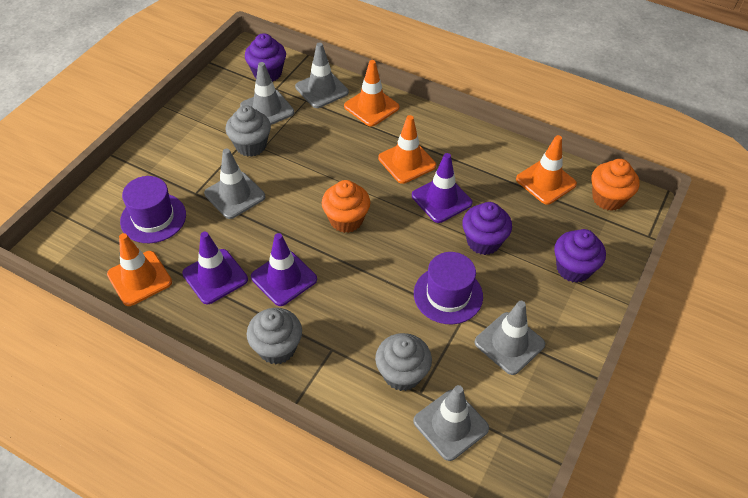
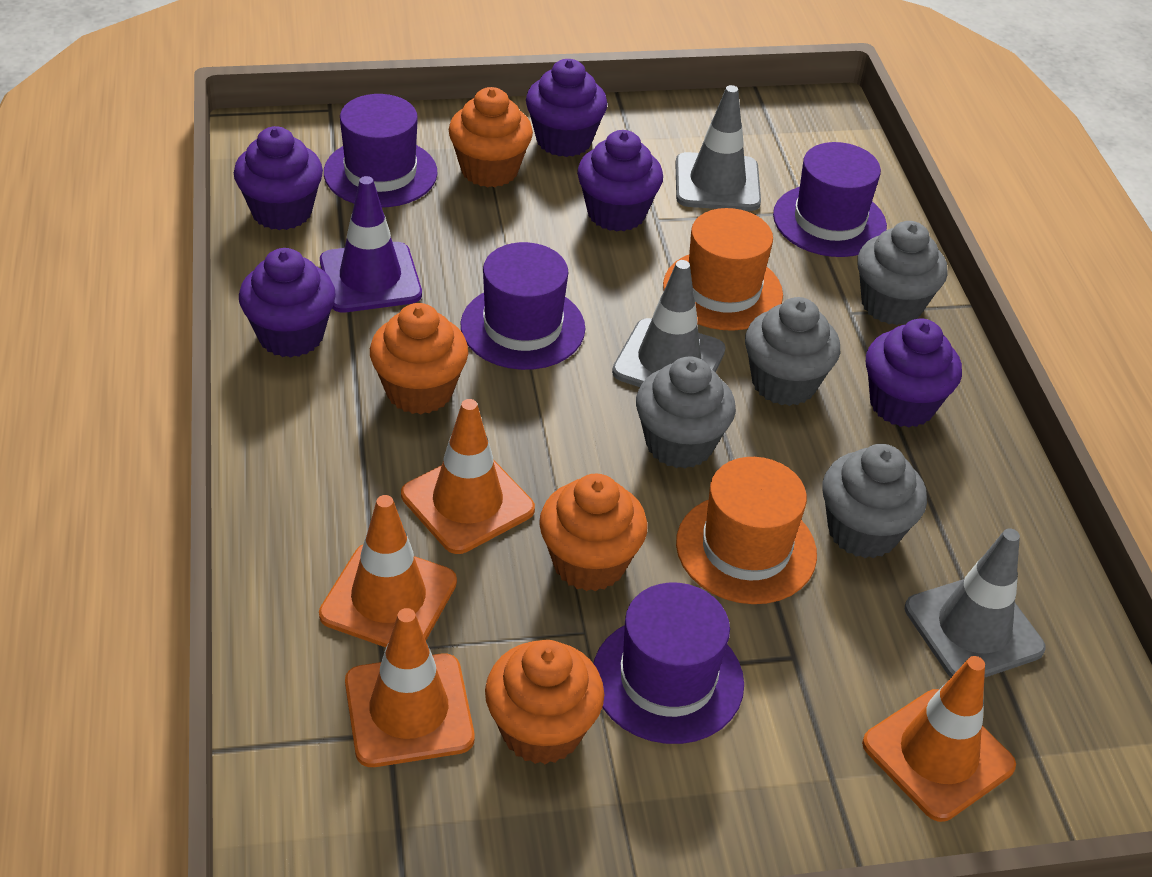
grey cupcake: 3 -> 4
grey traffic cone: 5 -> 3
orange cupcake: 2 -> 4
orange hat: 0 -> 2
purple cupcake: 3 -> 5
purple hat: 2 -> 4
purple traffic cone: 3 -> 1

